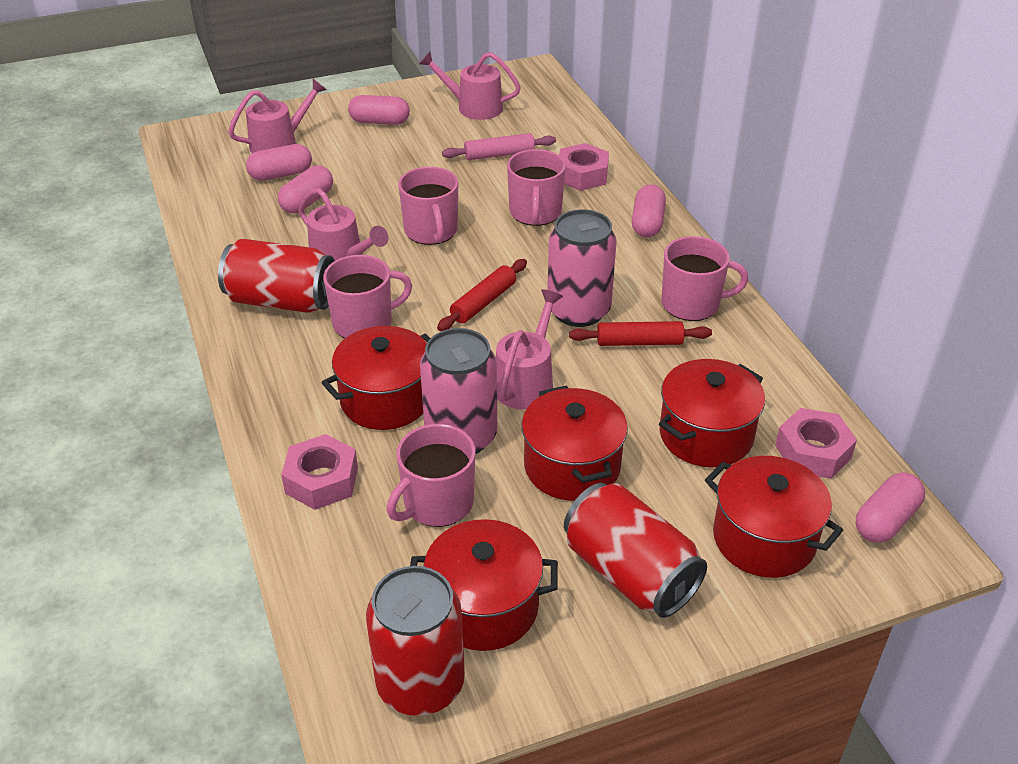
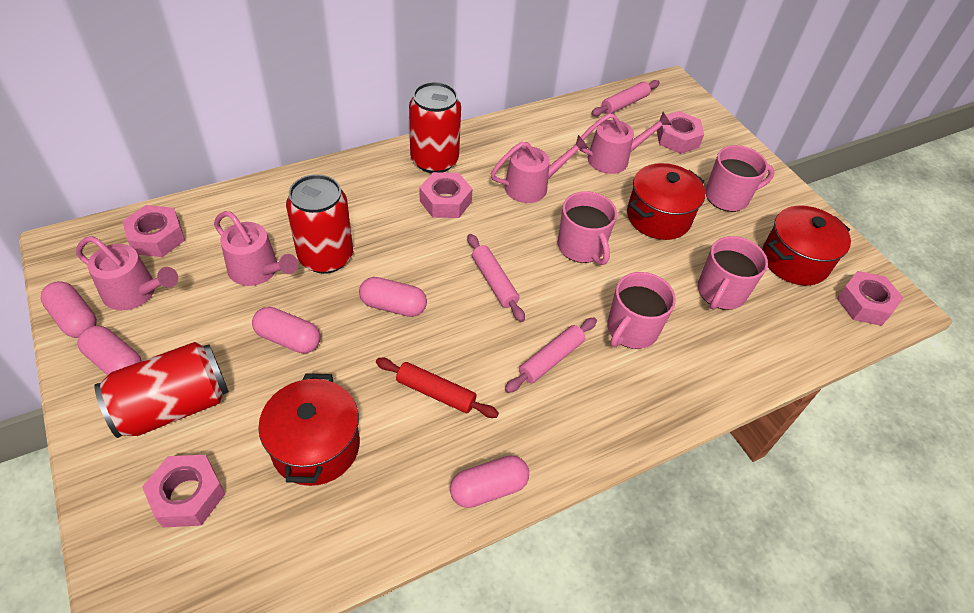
pink can: 2 -> 0
pink mug: 5 -> 4
pink nut: 3 -> 5
pink rolling pin: 1 -> 3
red pot: 5 -> 3
red rolling pin: 2 -> 1

